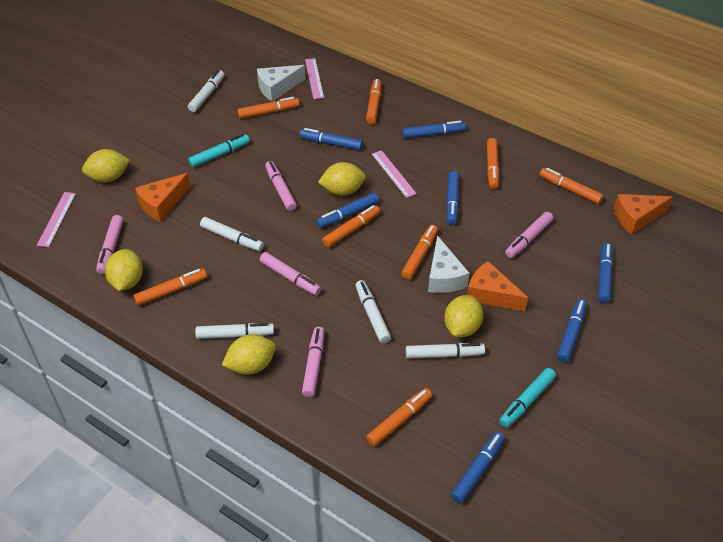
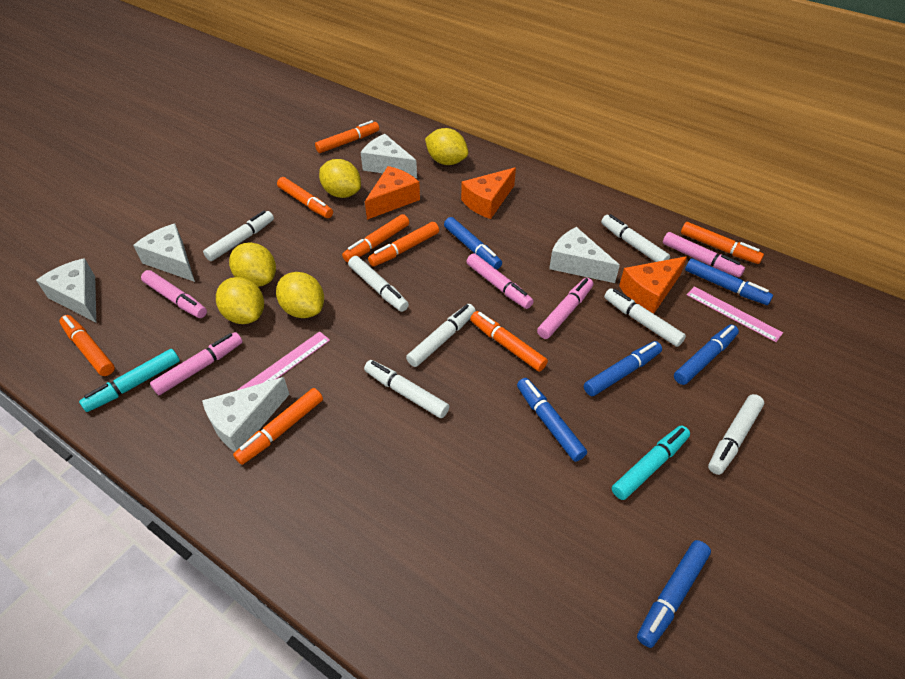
blue marker: 7 -> 6
pink ruler: 3 -> 2
white cheese: 2 -> 5
white marker: 5 -> 7

